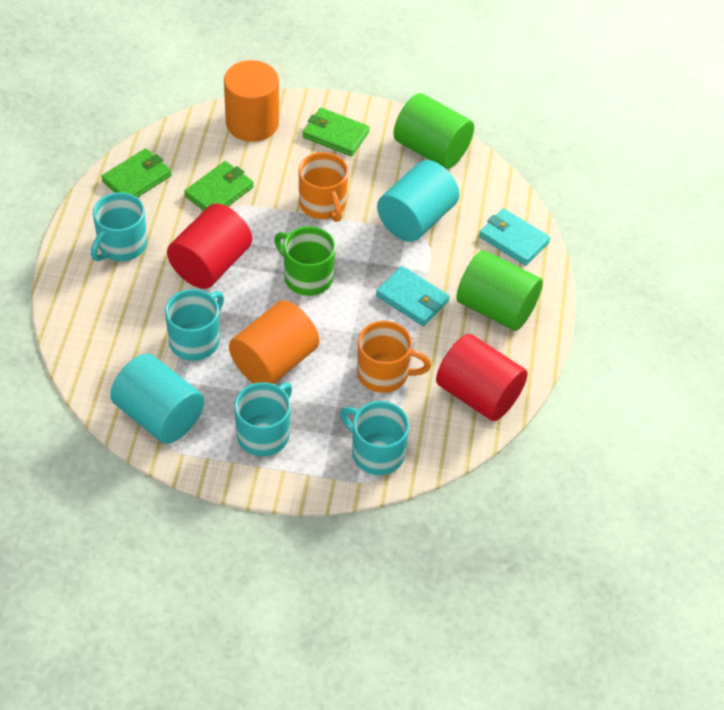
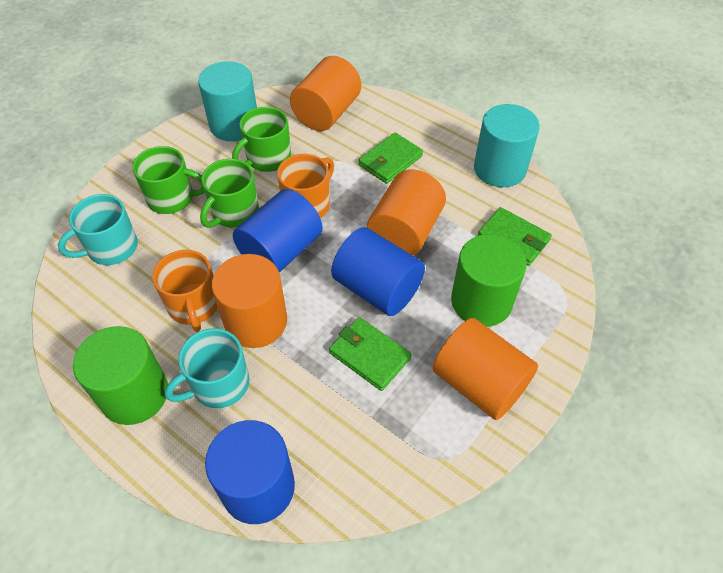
blue cylinder: 0 -> 3
green mug: 1 -> 3
orange cylinder: 2 -> 4
red cylinder: 2 -> 0
turquoise mug: 4 -> 2
turquoise wallet: 2 -> 0

